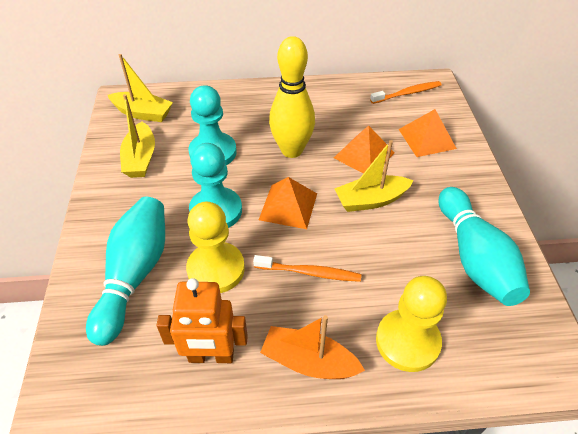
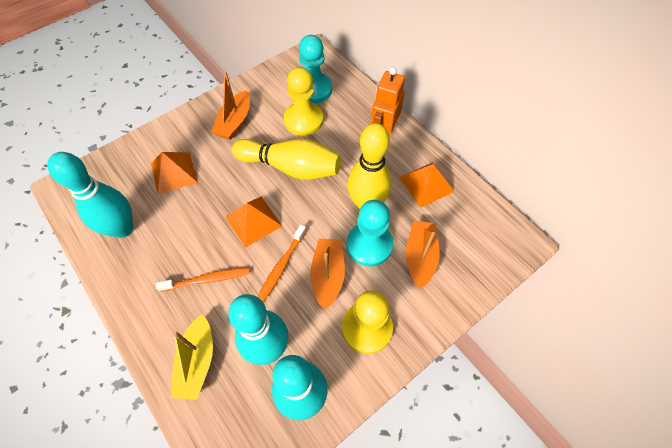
orange boat: 1 -> 3
turquoise bowling pin: 2 -> 3
yellow boat: 3 -> 1
yellow bowling pin: 1 -> 2

